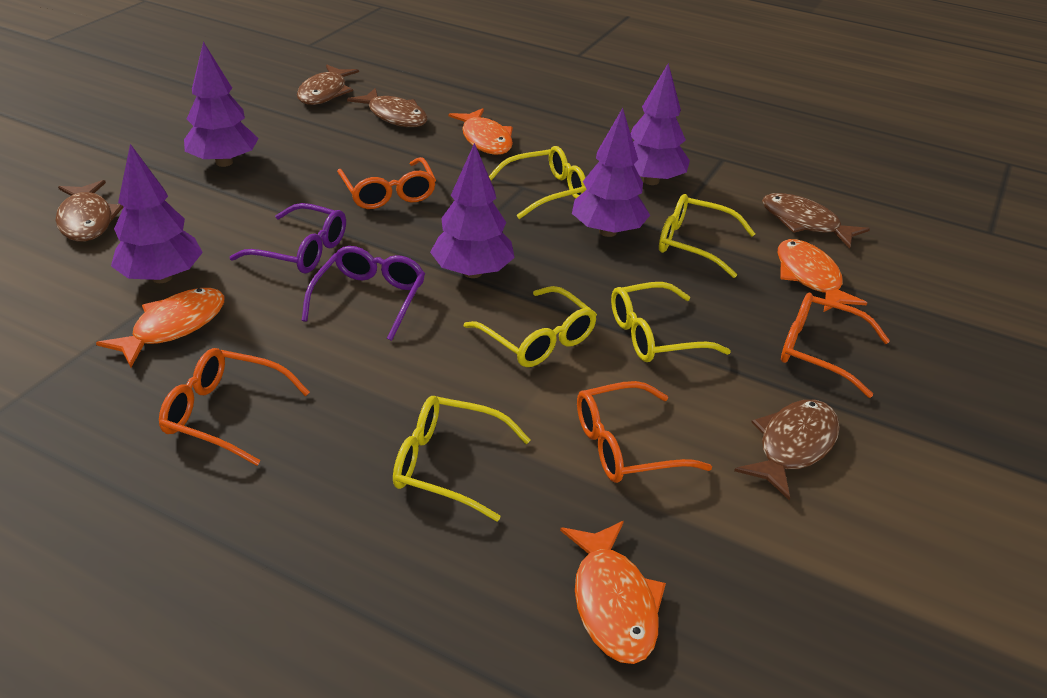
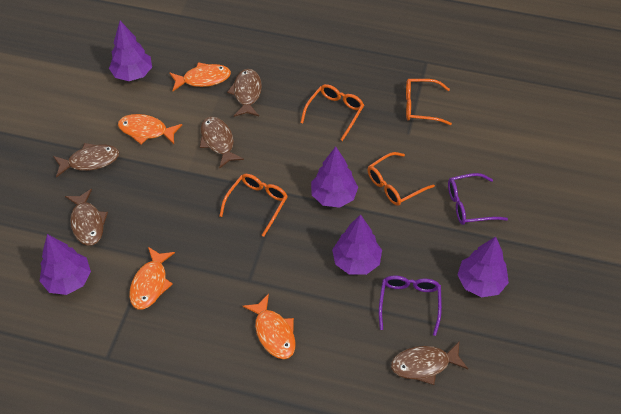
yellow glasses: 5 -> 0

